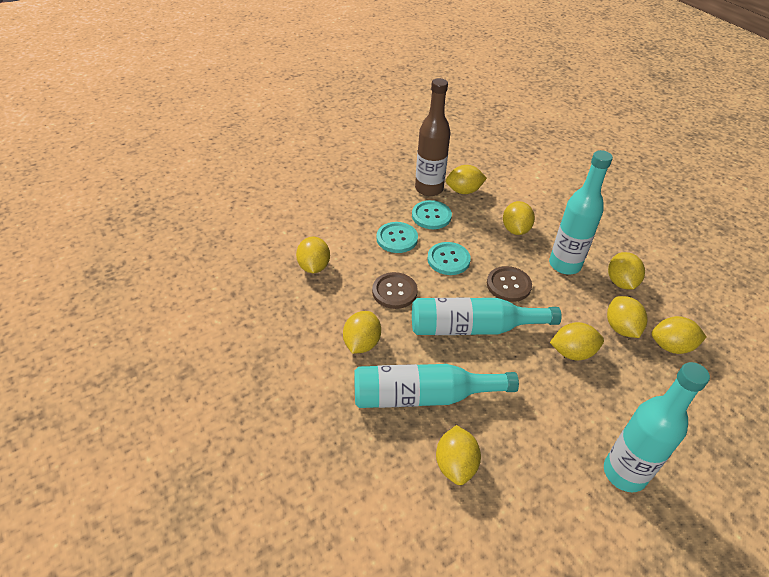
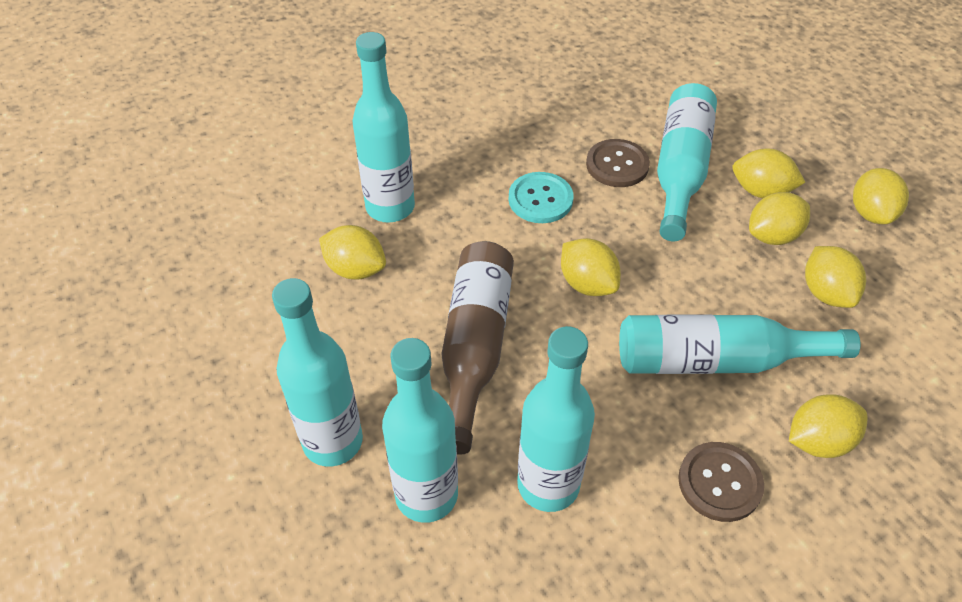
turquoise bottle: 4 -> 6
turquoise button: 3 -> 1
yellow lemon: 9 -> 7

